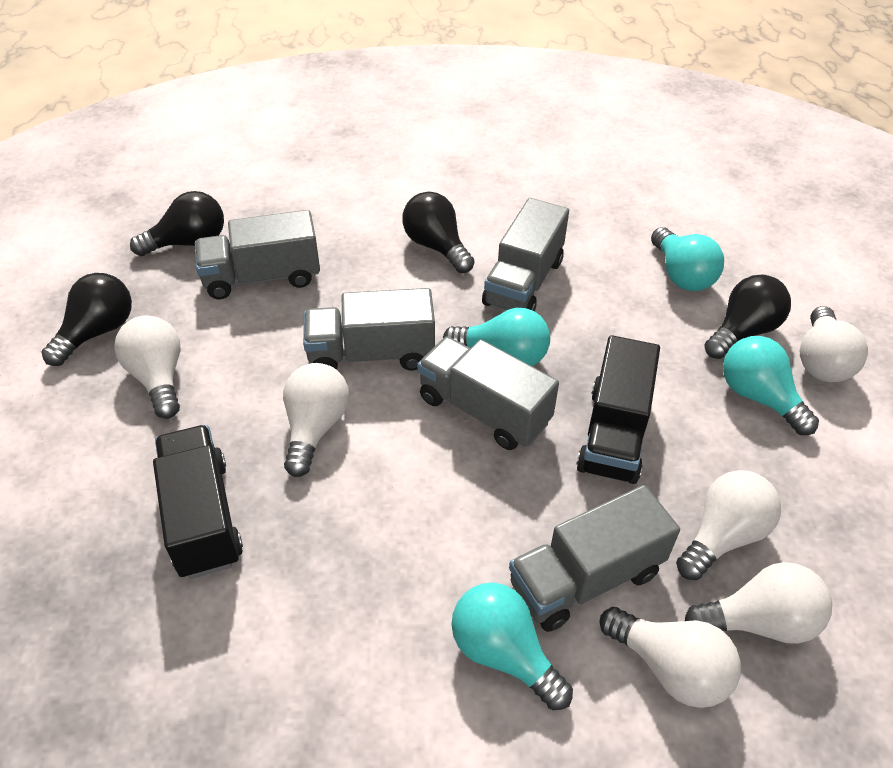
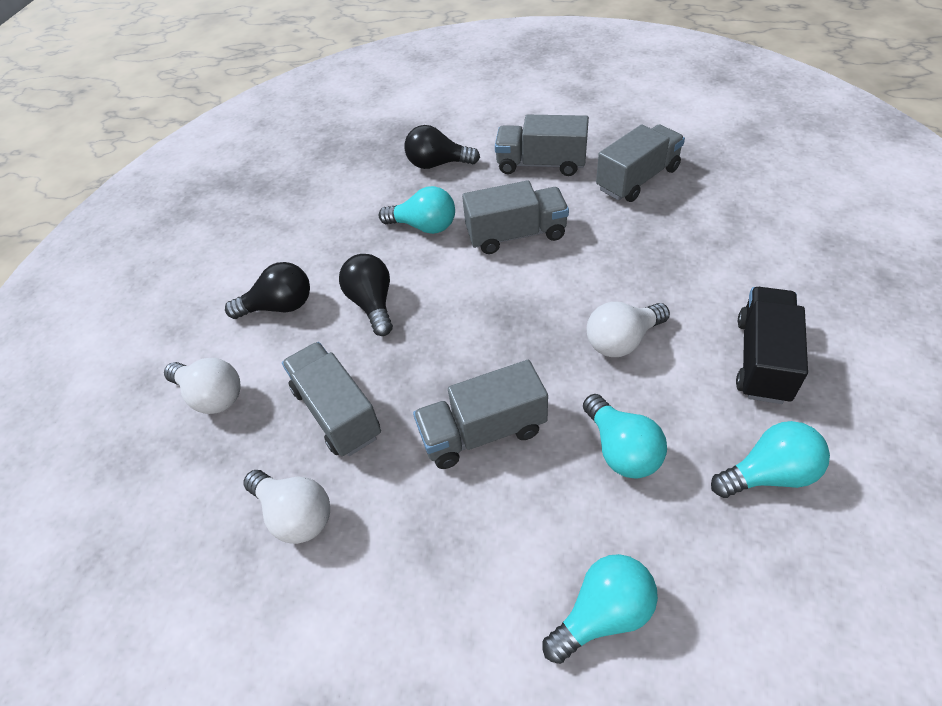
black light bulb: 4 -> 3
black truck: 2 -> 1
white light bulb: 6 -> 3

